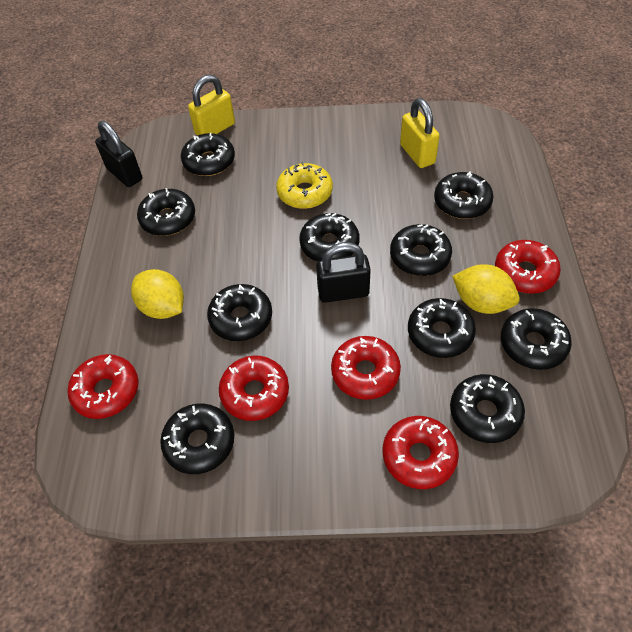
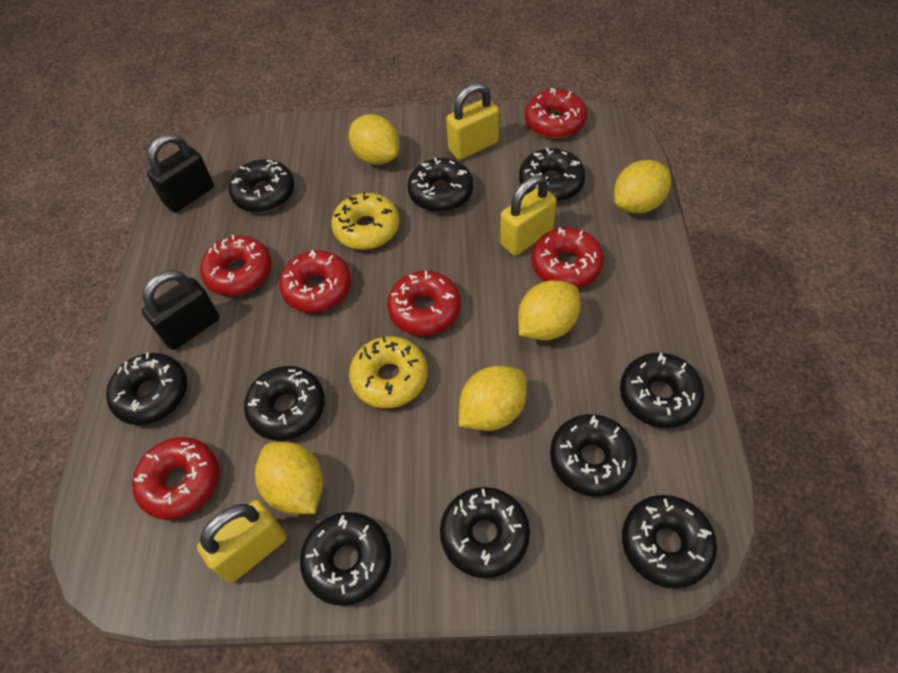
red donut: 5 -> 6
yellow donut: 1 -> 2
yellow lemon: 2 -> 5
yellow padlock: 2 -> 3

